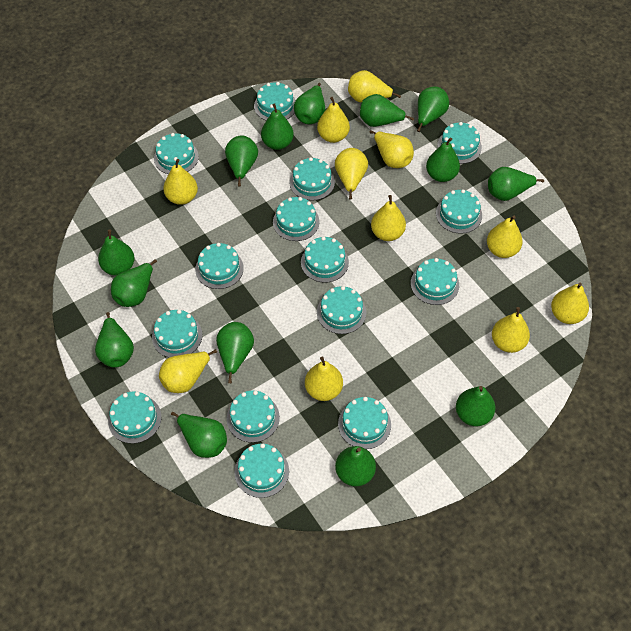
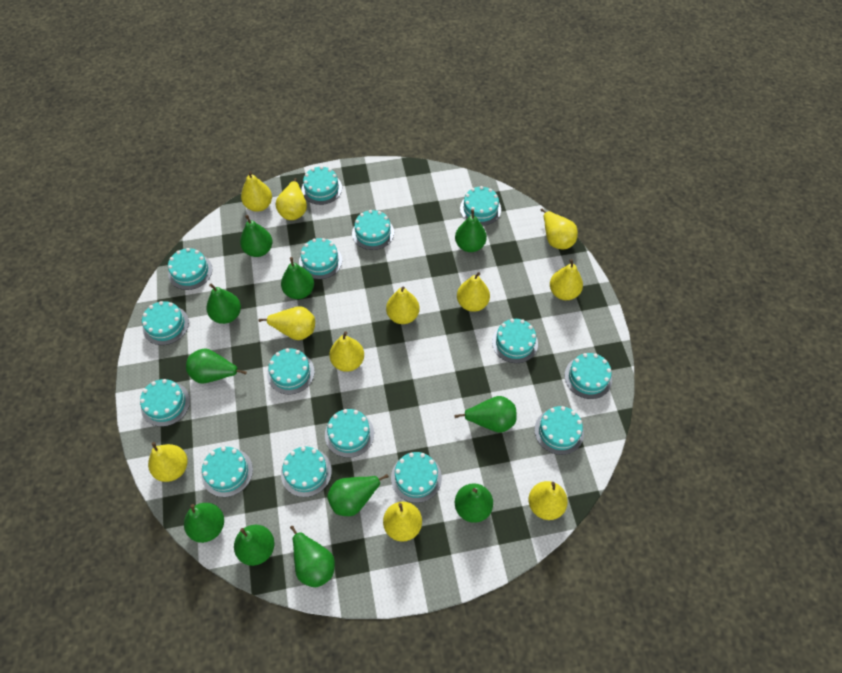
green pear: 14 -> 11

